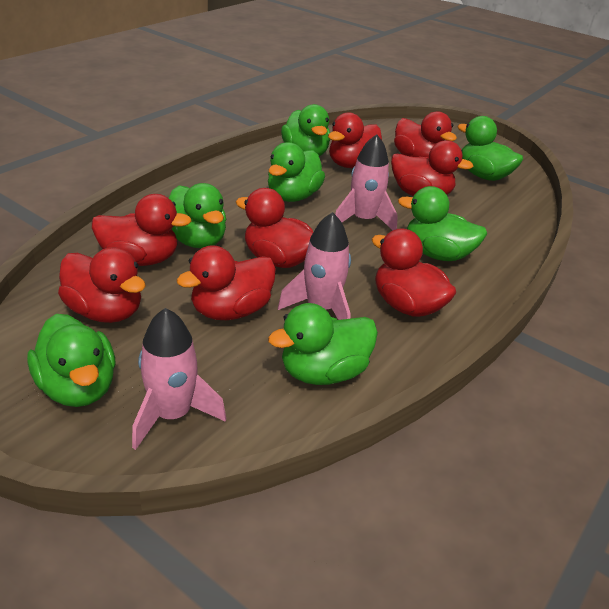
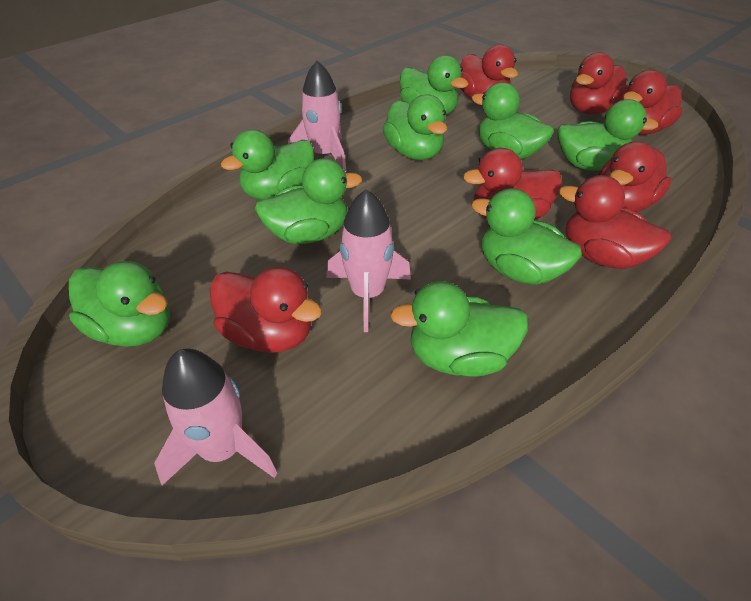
green duck: 7 -> 9
red duck: 8 -> 7

